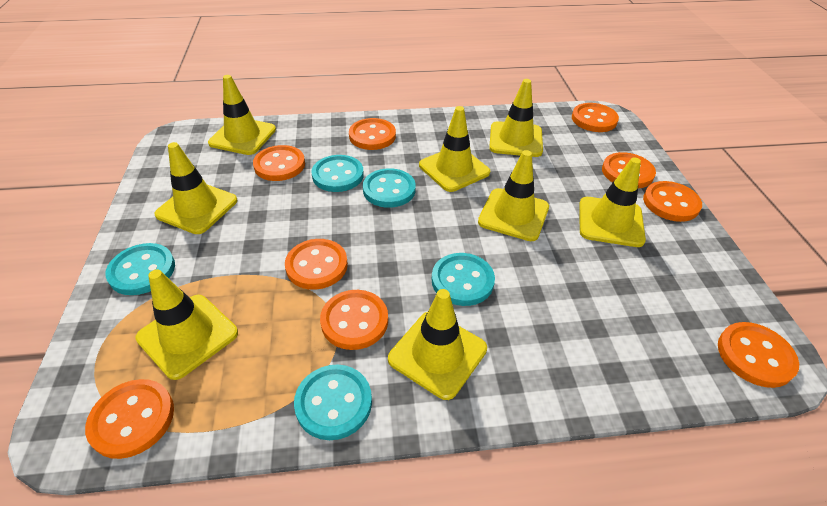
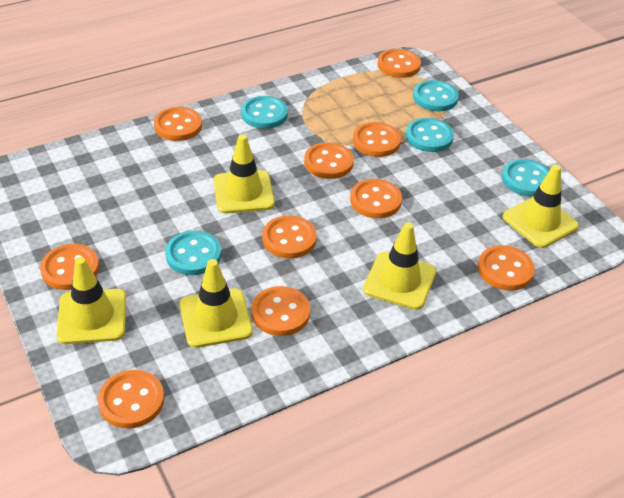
orange button: 9 -> 10
yellow traffic cone: 8 -> 5

